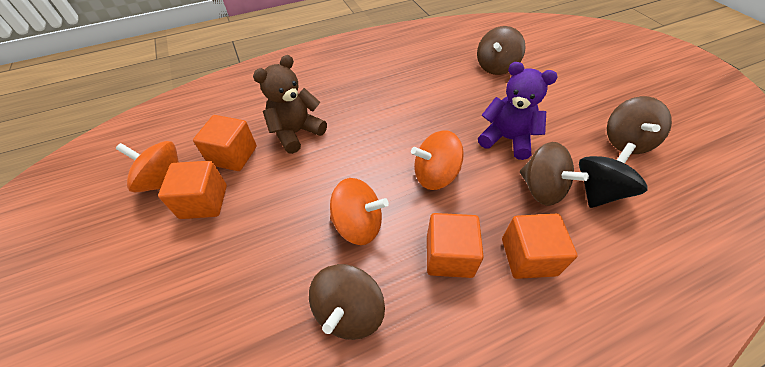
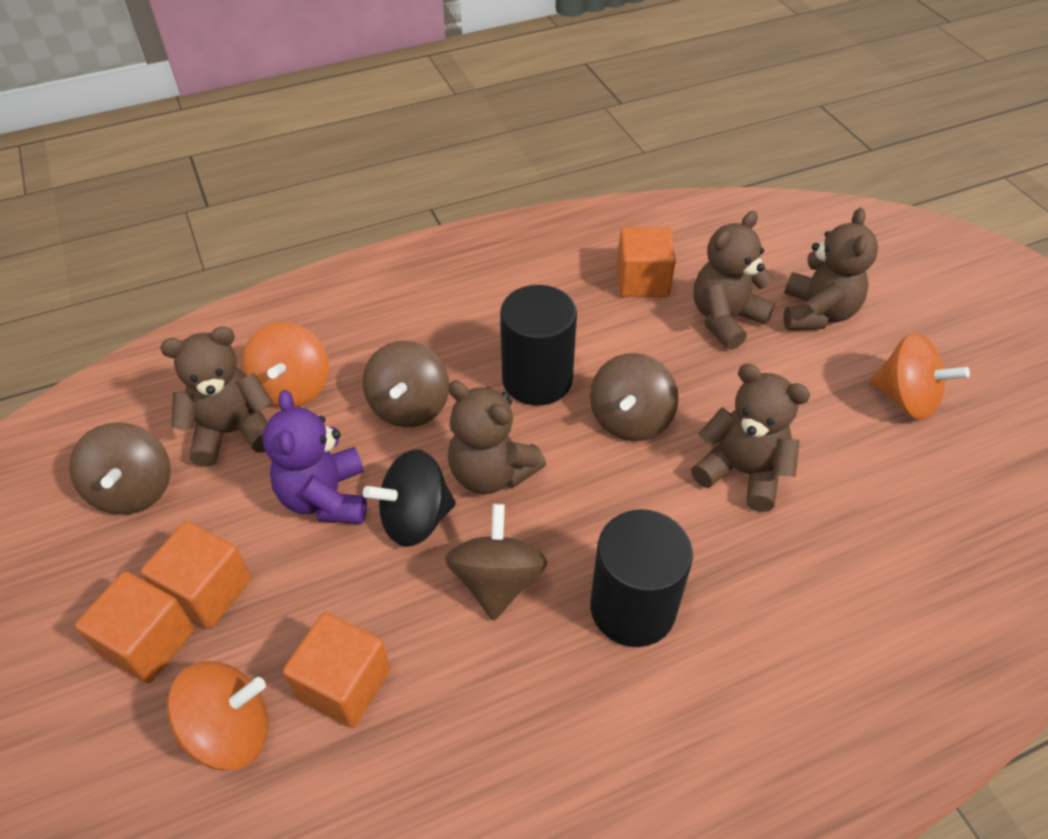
black cylinder: 0 -> 2
brown teddy bear: 1 -> 5

